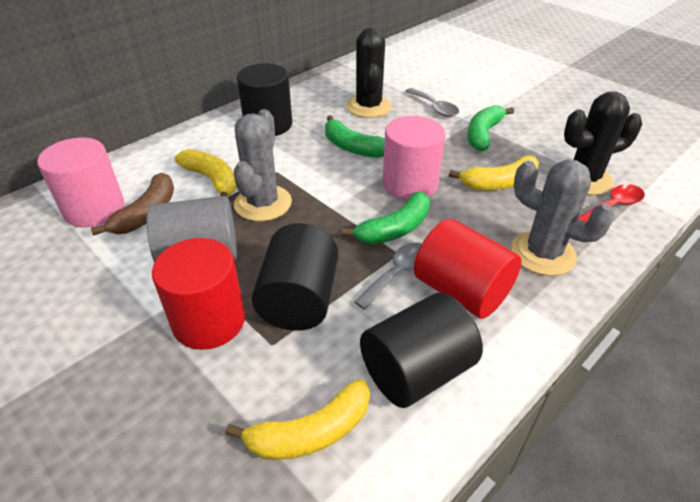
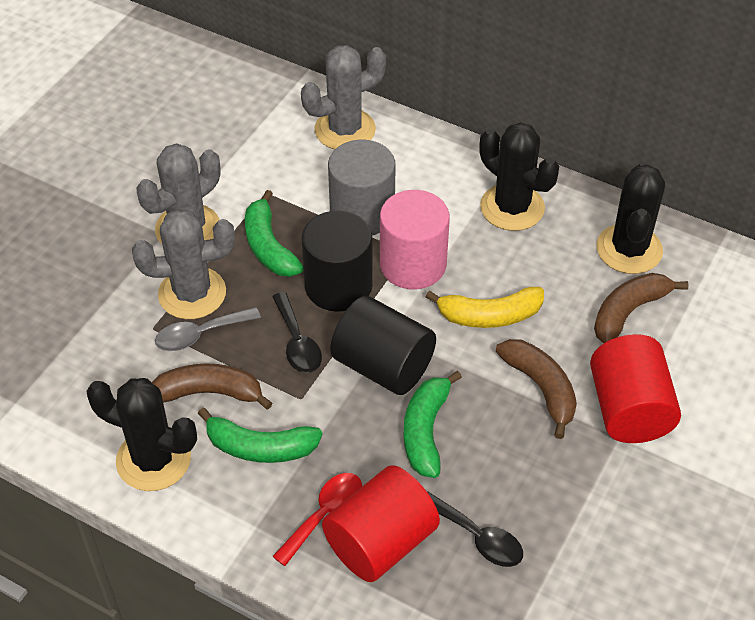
black cactus: 2 -> 3
black cylinder: 3 -> 2
black spoon: 0 -> 2
brown banana: 1 -> 3
grey cactus: 2 -> 3
grey spoon: 2 -> 1
pink cylinder: 2 -> 1
yellow banana: 3 -> 1

